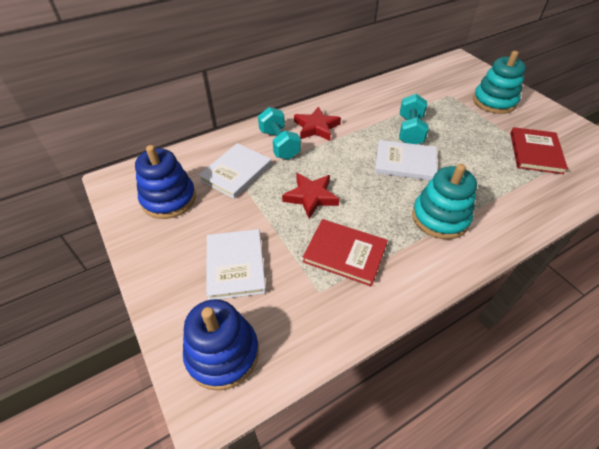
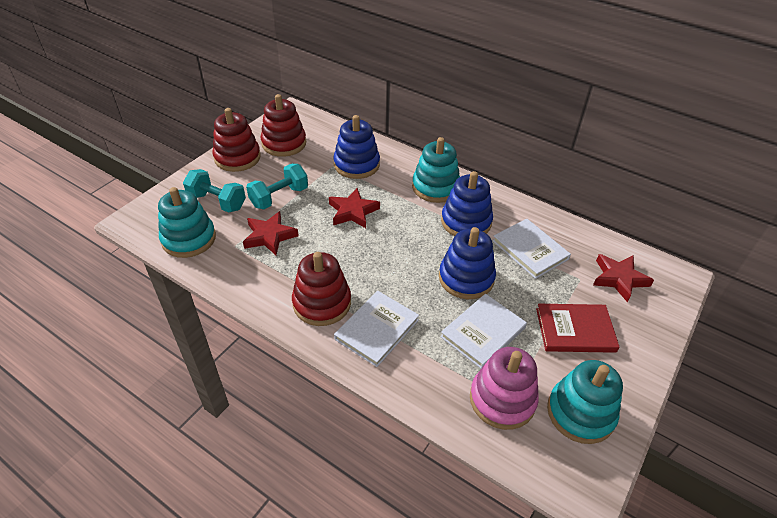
blue stacking toy: 2 -> 3
pink stacking toy: 0 -> 1
red book: 2 -> 1
red stacking toy: 0 -> 3
red star: 2 -> 3
turquoise stacking toy: 2 -> 3

